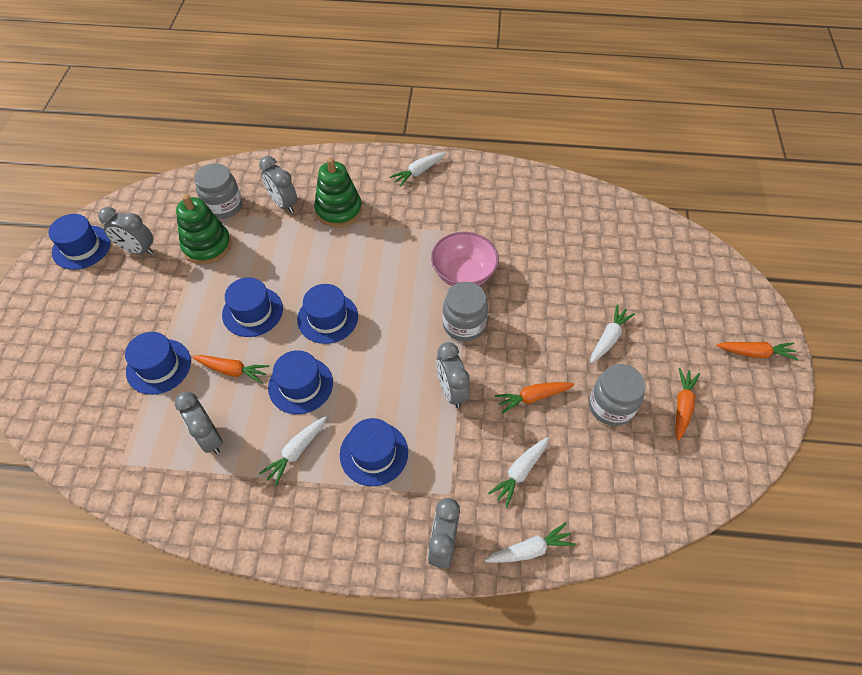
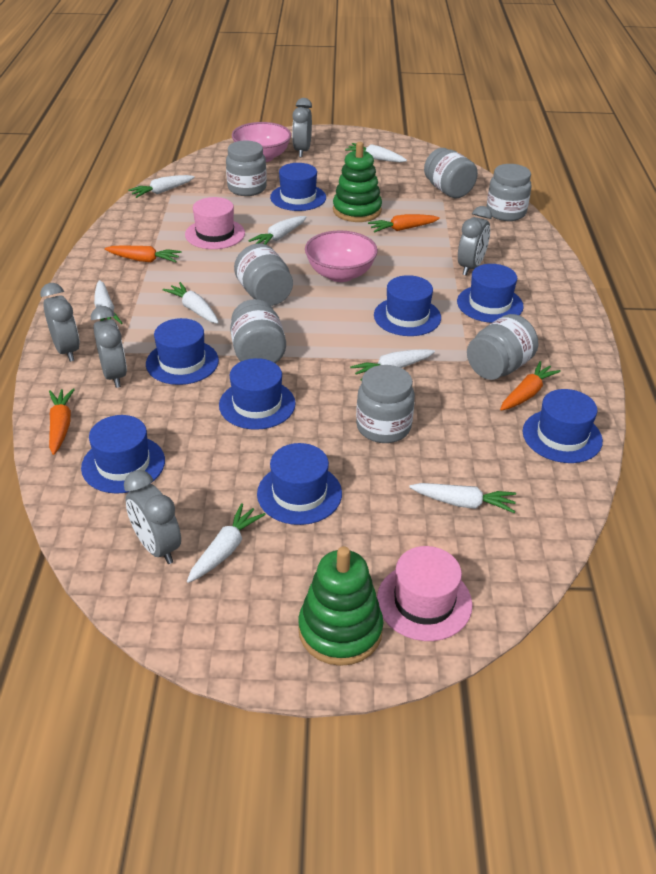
blue hat: 6 -> 8
grey jar: 3 -> 7
pink bowl: 1 -> 2
pink hat: 0 -> 2
white carrot: 5 -> 8

